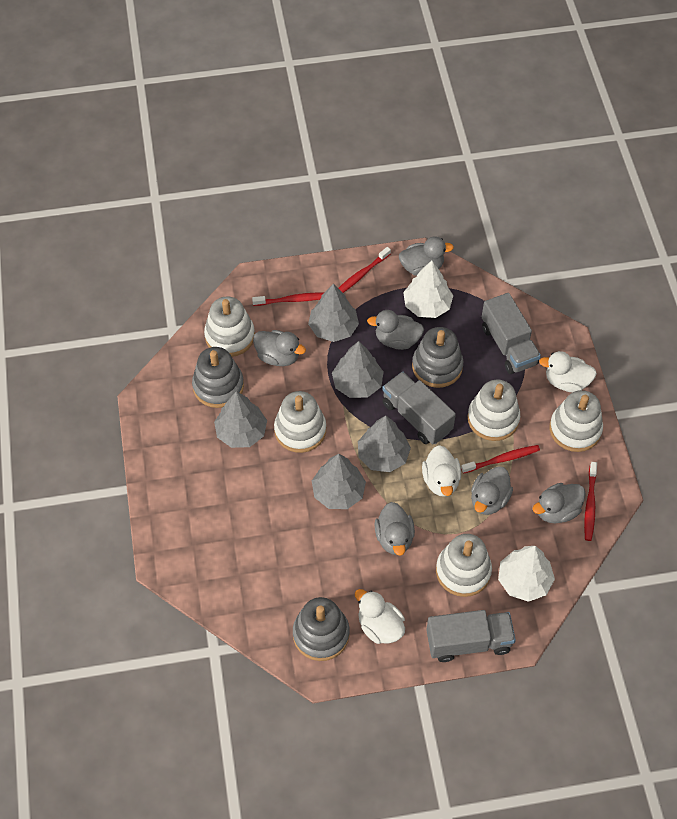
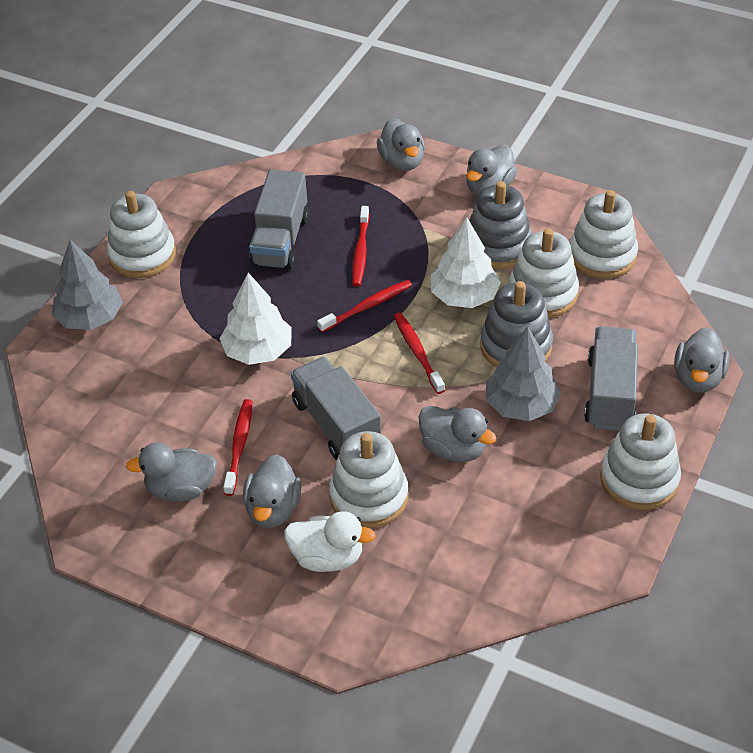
grey stacking toy: 3 -> 2
grey tree: 5 -> 2
white duck: 3 -> 1

